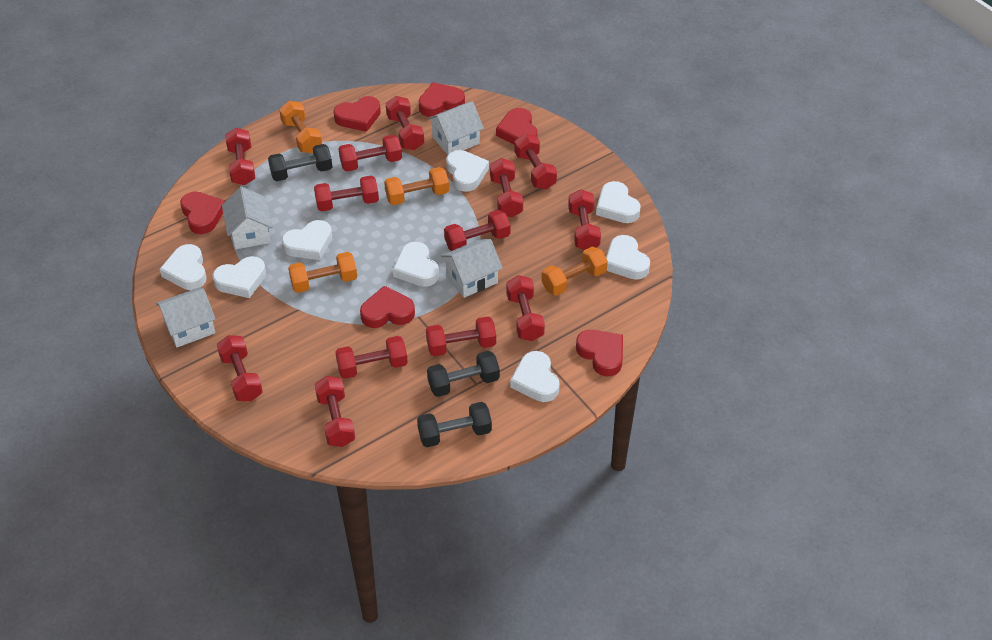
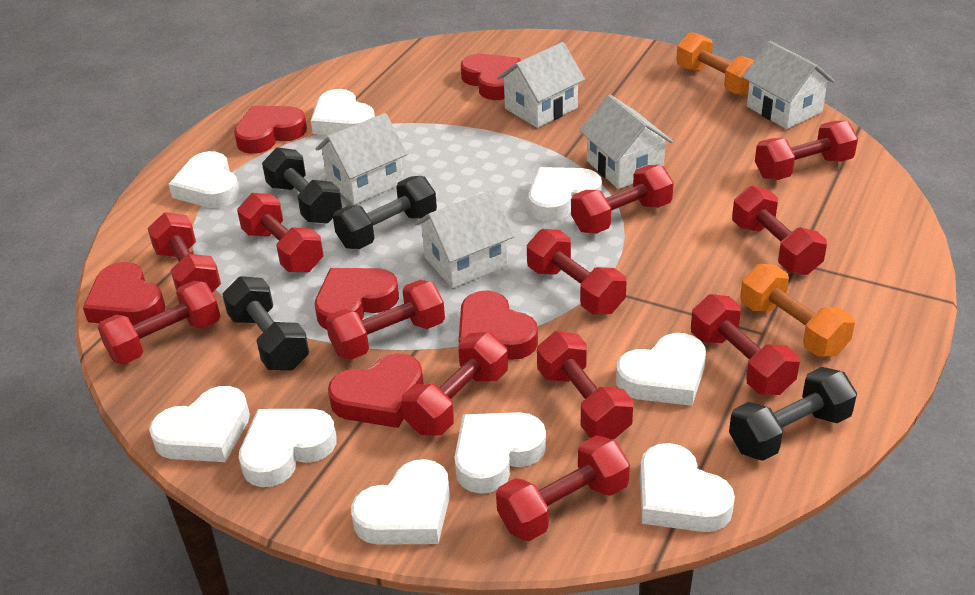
black dumbbell: 3 -> 4
orange dumbbell: 4 -> 2
red dumbbell: 13 -> 12
white heart: 8 -> 9
white house: 4 -> 5

